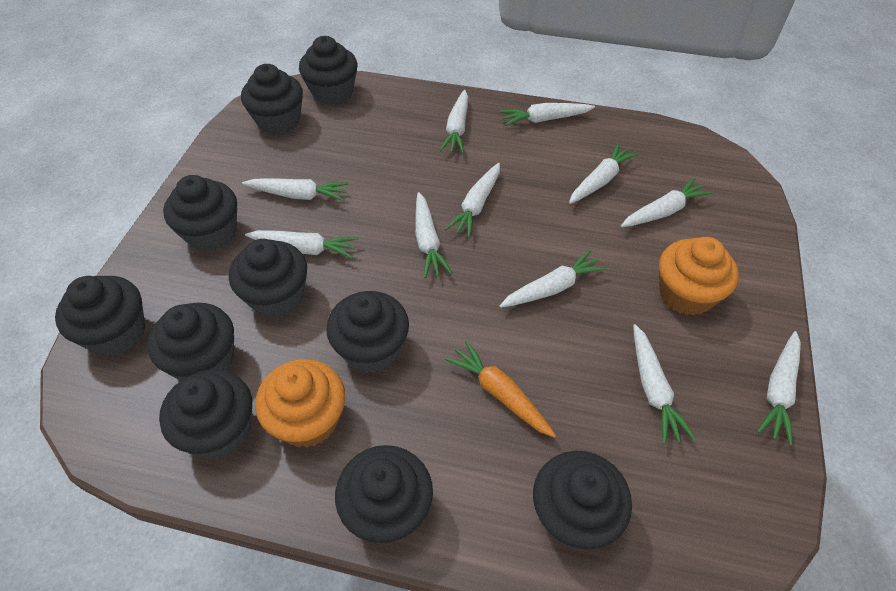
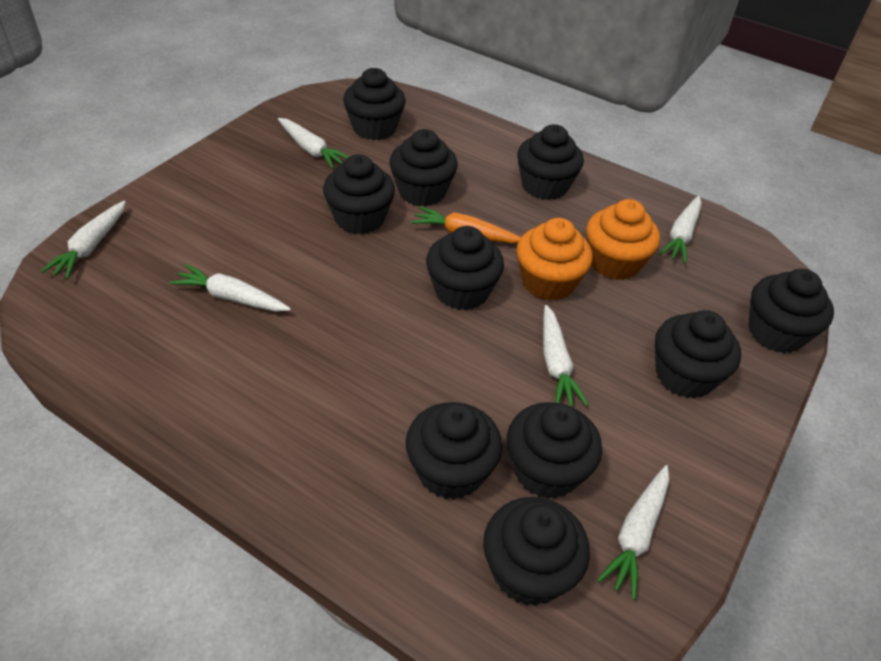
white carrot: 11 -> 6

